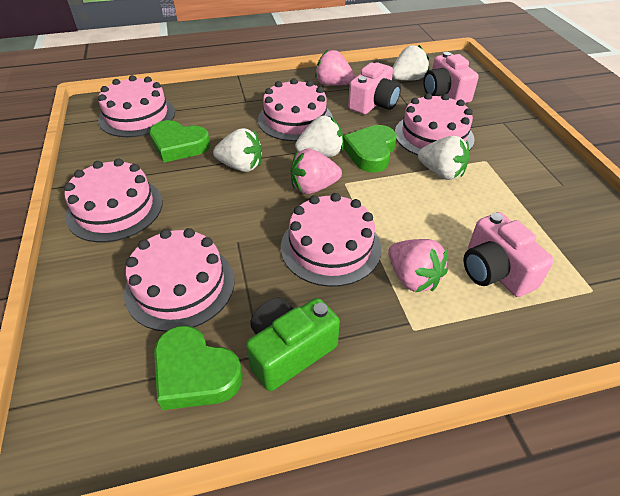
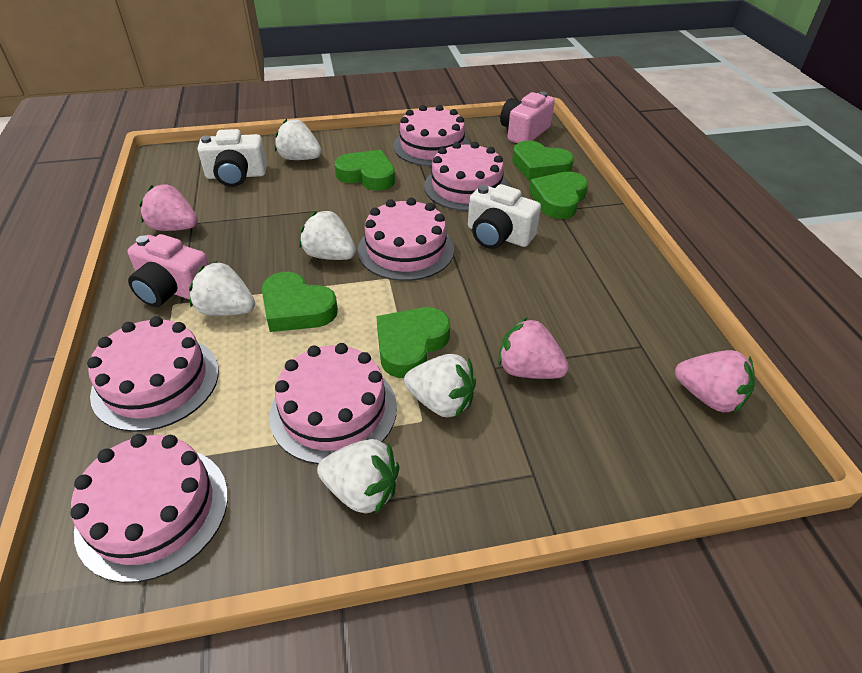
green camera: 1 -> 0
green heart: 3 -> 5
pink camera: 3 -> 2
white camera: 0 -> 2
white strawberry: 4 -> 5

